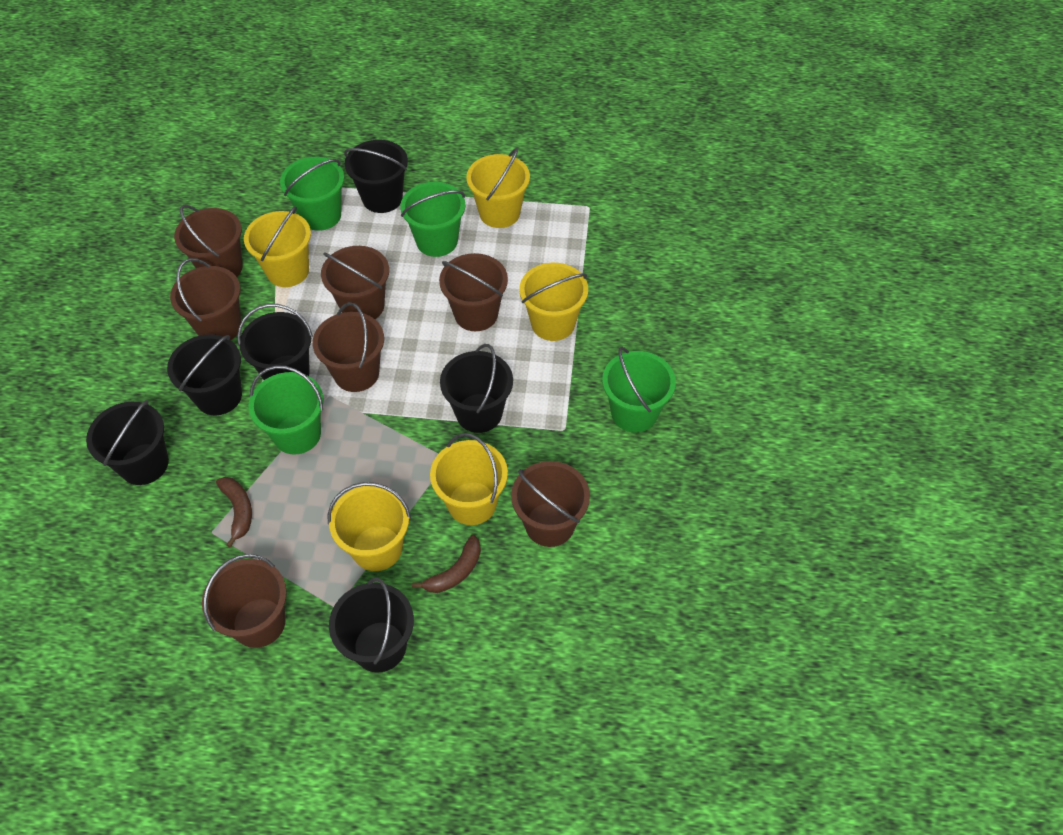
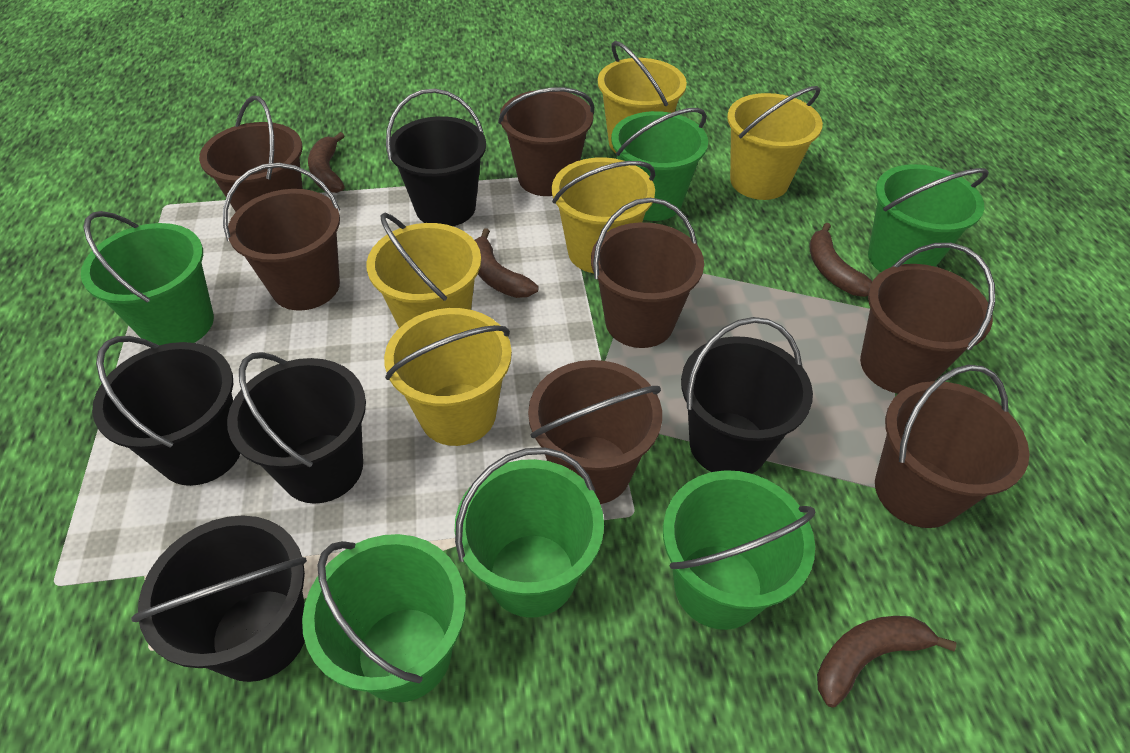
black bucket: 6 -> 5
brown banana: 2 -> 4
green bucket: 4 -> 6

